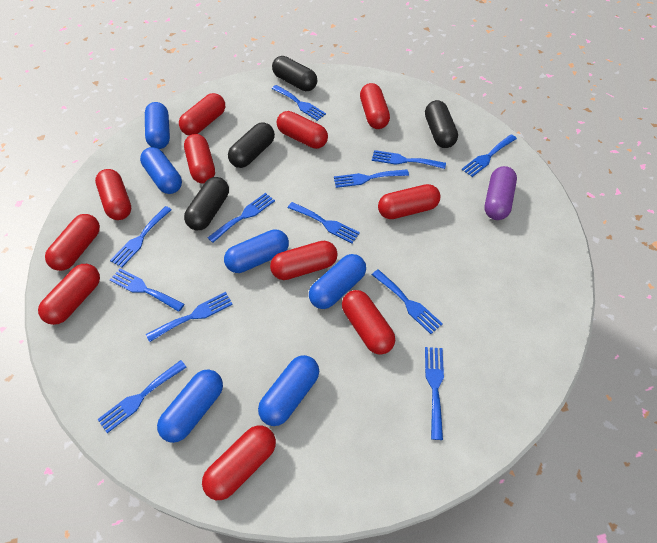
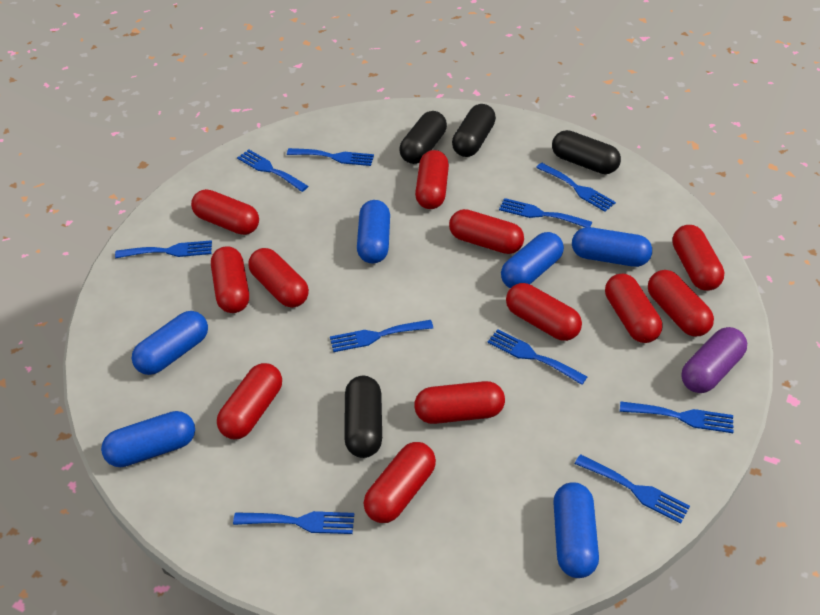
blue fork: 12 -> 10
red capsule: 11 -> 12

